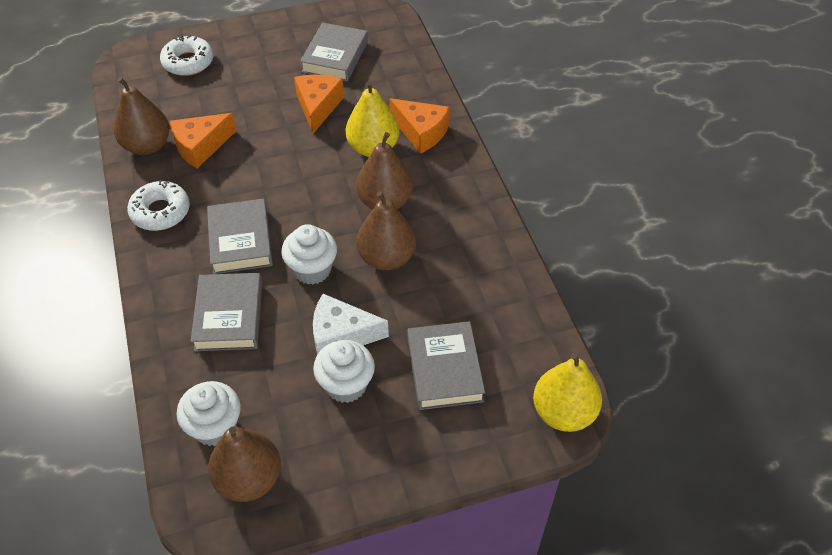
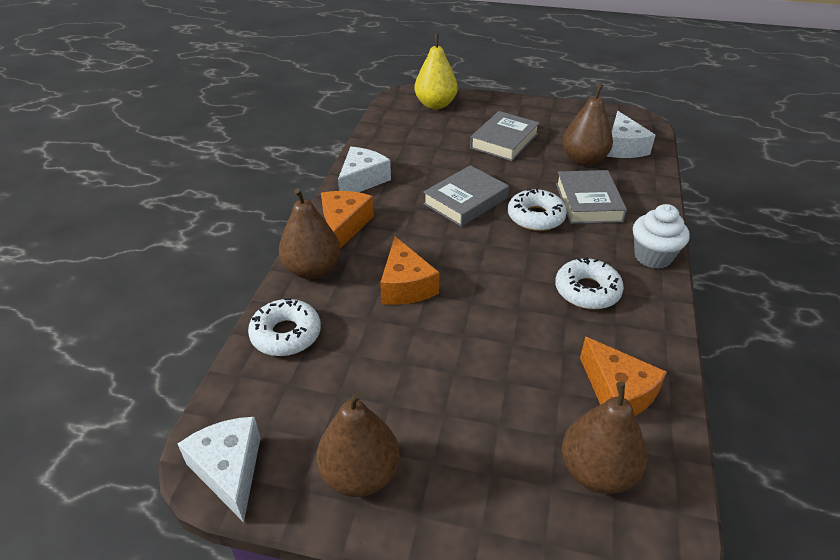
grey book: 4 -> 3
white cheese: 1 -> 3
white cupcake: 3 -> 1
white donut: 2 -> 3
yellow pear: 2 -> 1

